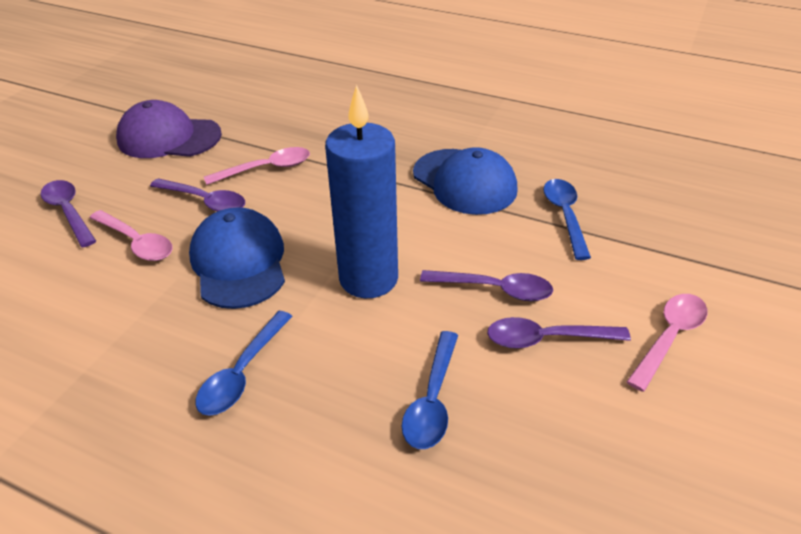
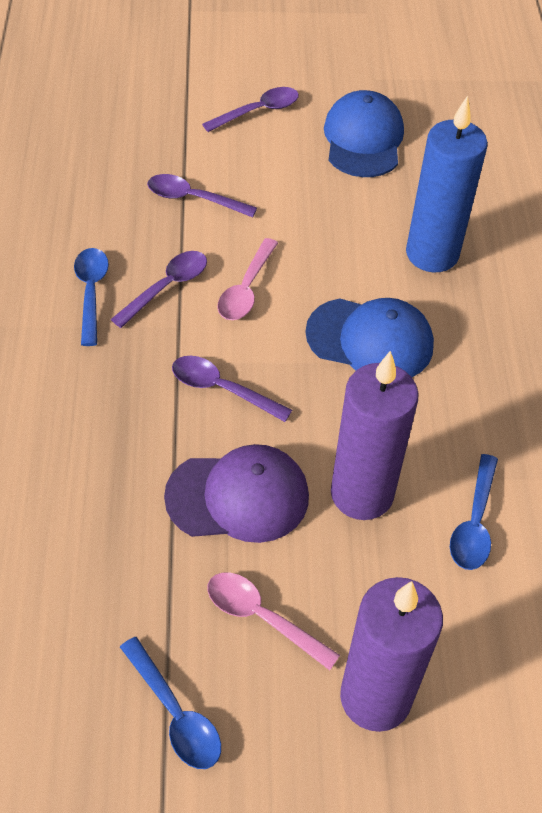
pink spoon: 3 -> 2
purple candle: 0 -> 2

